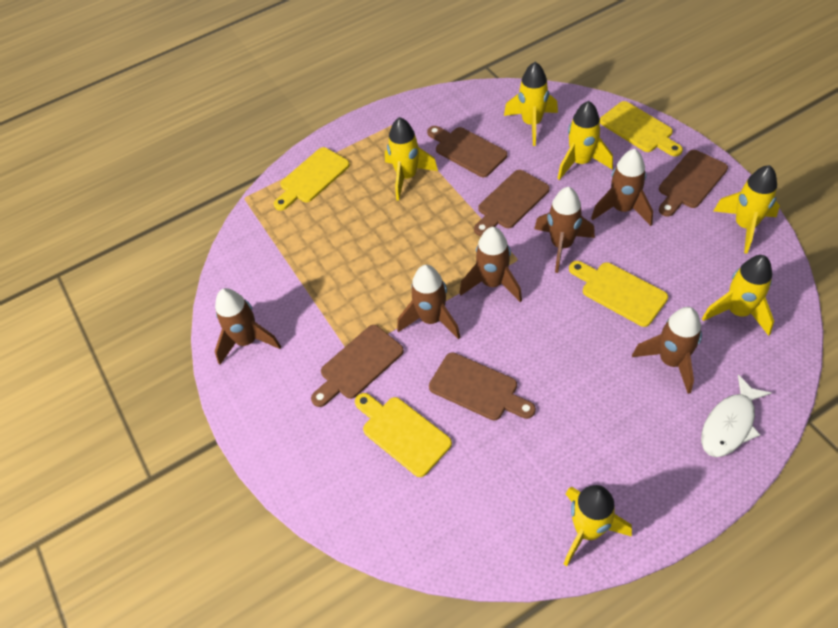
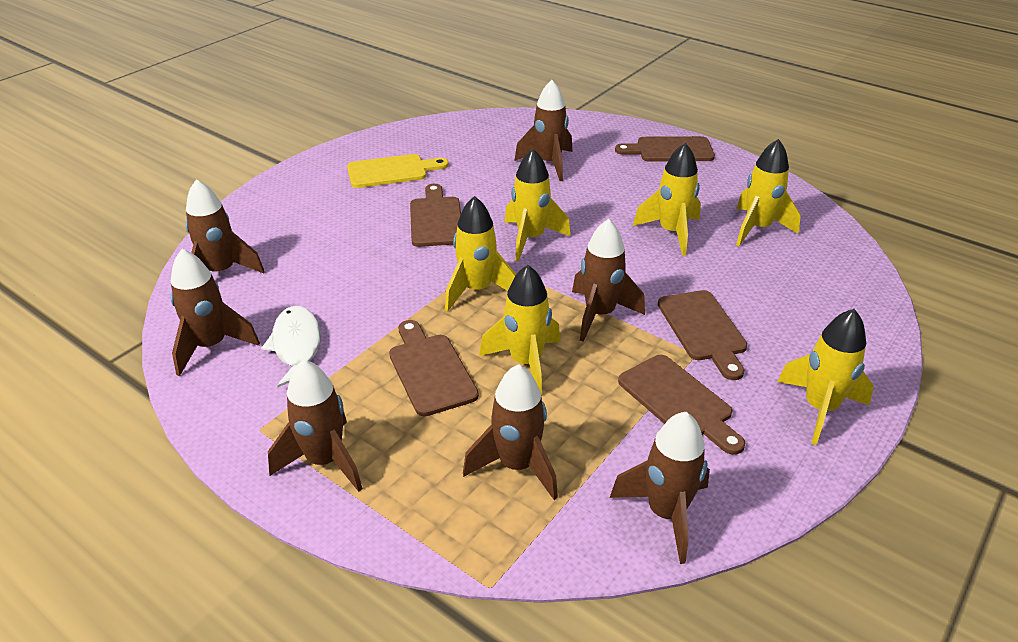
brown rocket: 6 -> 7
yellow cutting board: 4 -> 1

